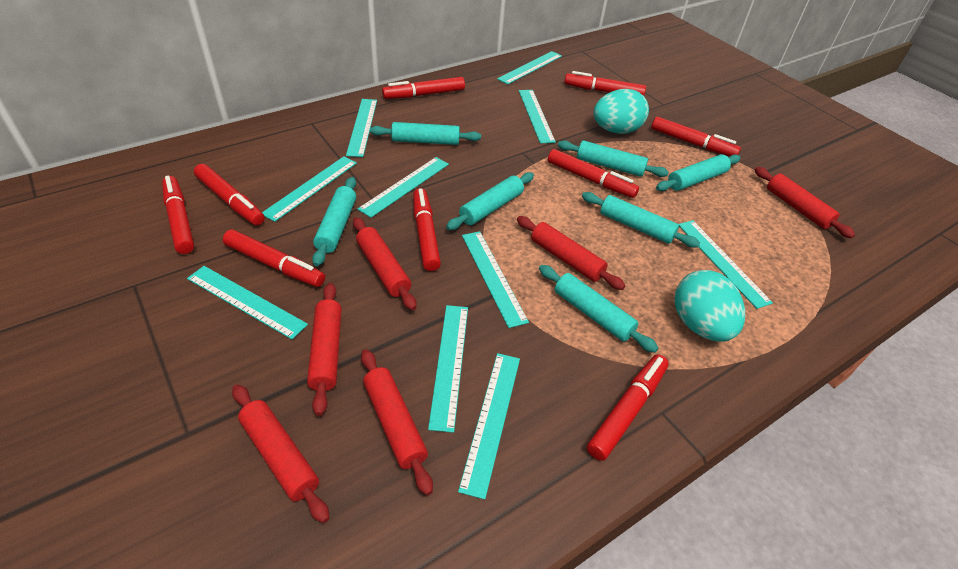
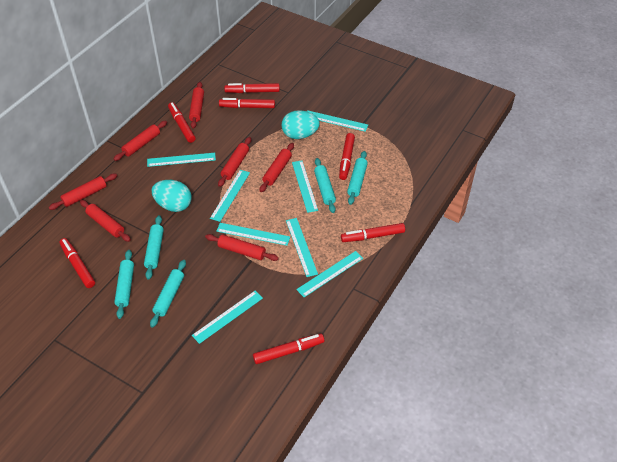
red marker: 9 -> 7
red rolling pin: 6 -> 7
turquoise rolling pin: 7 -> 5
turquoise ruler: 10 -> 8

